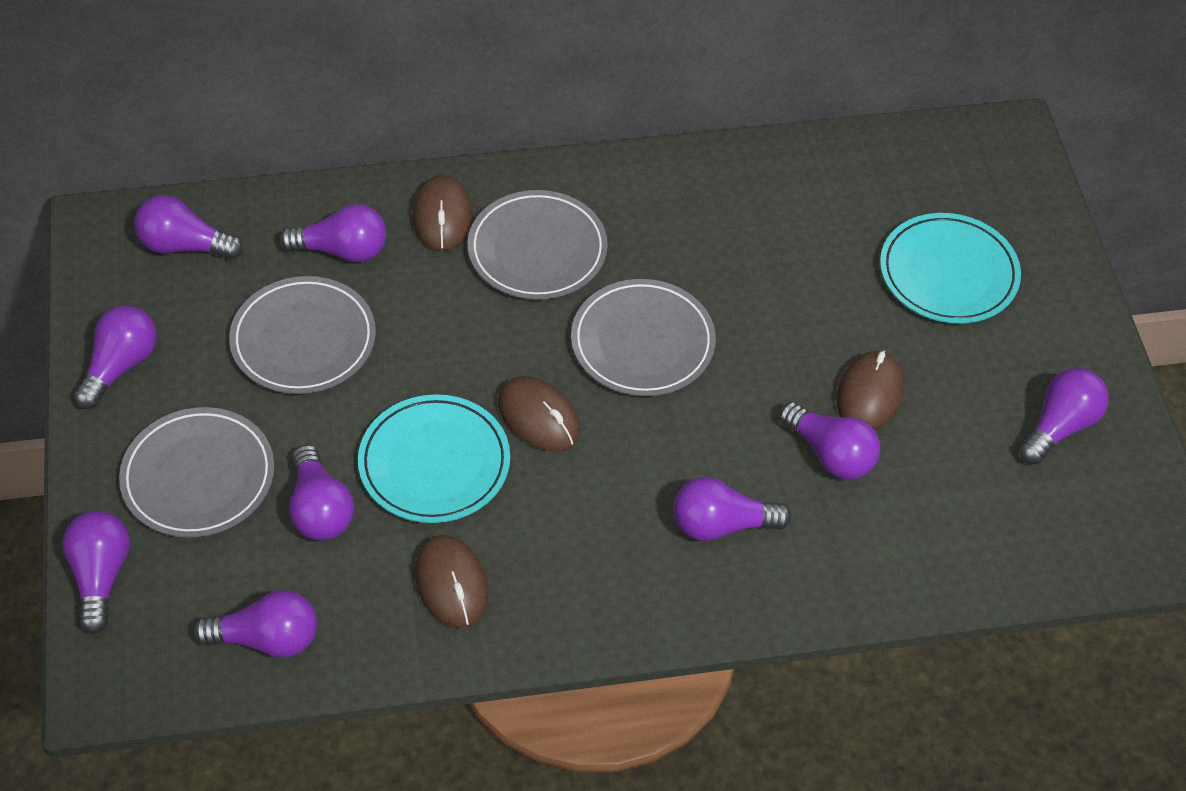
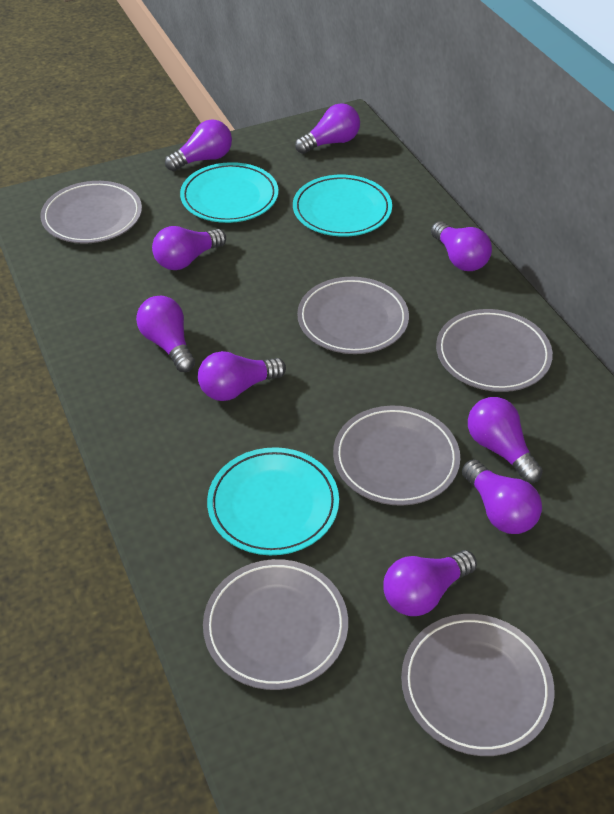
brown mouse: 4 -> 0
grey plate: 4 -> 6
turquoise plate: 2 -> 3

